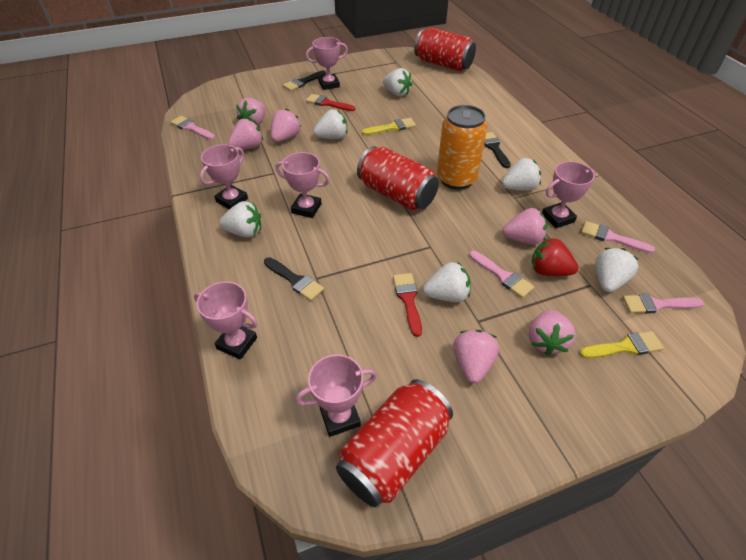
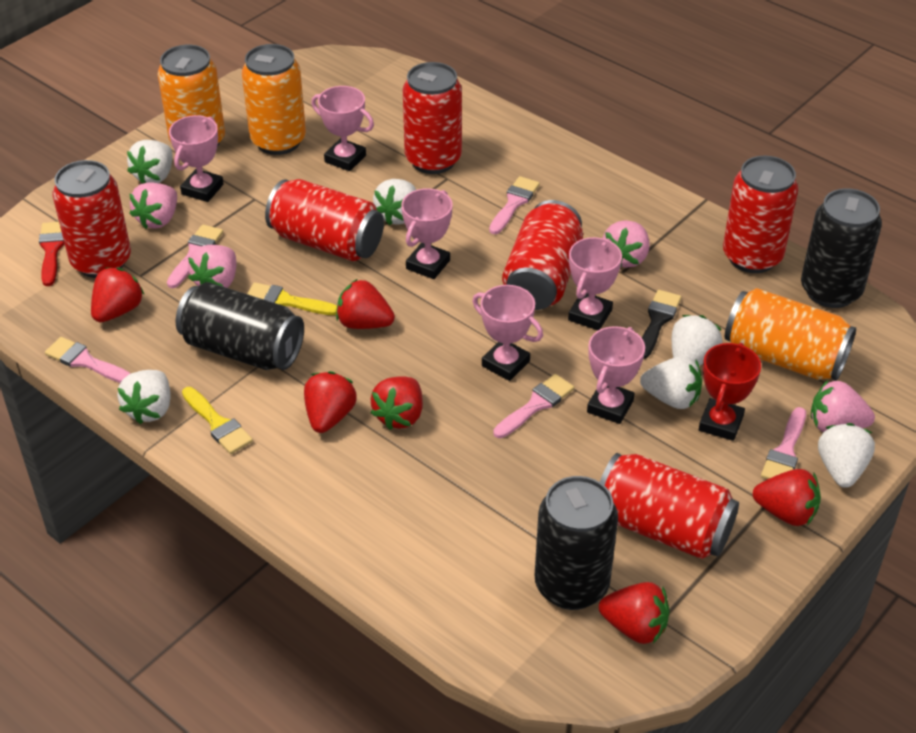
black brush: 3 -> 1
black can: 0 -> 3
orange can: 1 -> 3
pink brush: 4 -> 5
pink strawberry: 6 -> 4
red brush: 2 -> 1
red can: 3 -> 6
red strawberry: 1 -> 6
red trophy: 0 -> 1

